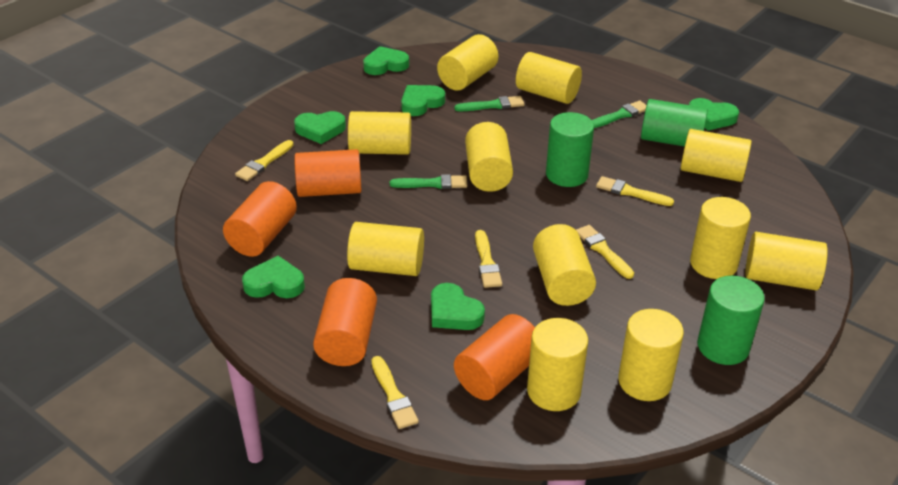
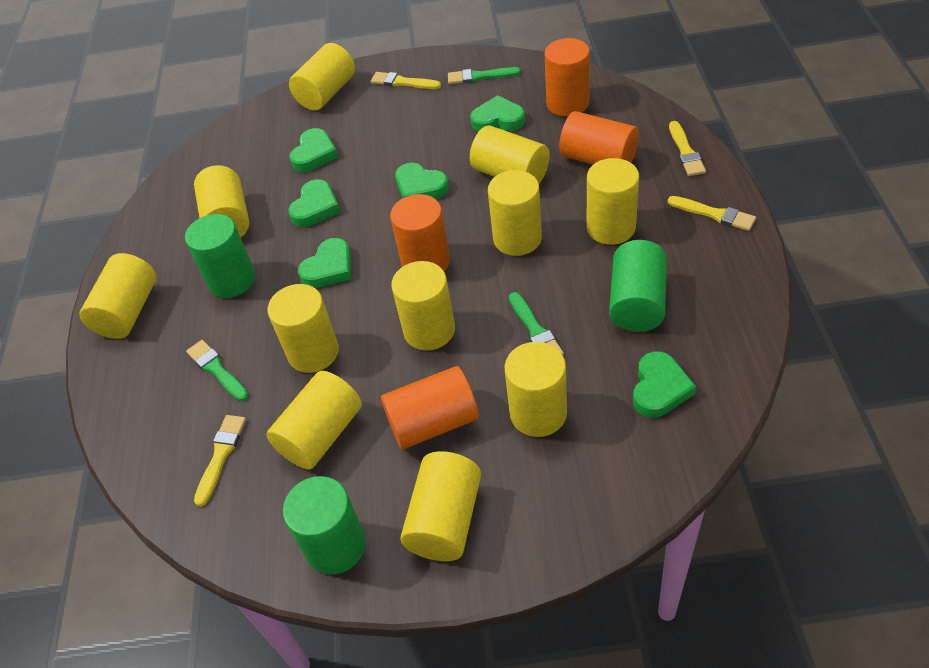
yellow brush: 5 -> 4

